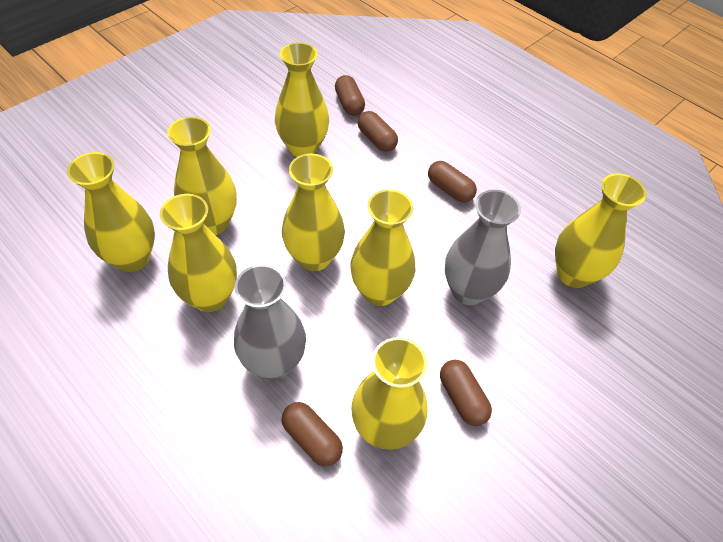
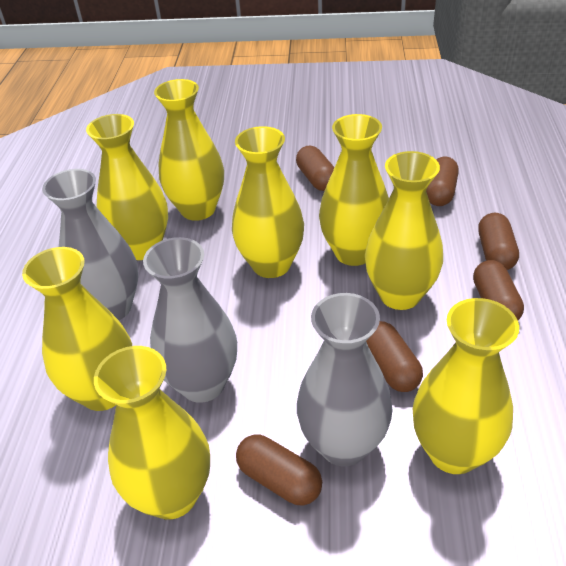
brown capsule: 5 -> 6
grey vase: 2 -> 3

